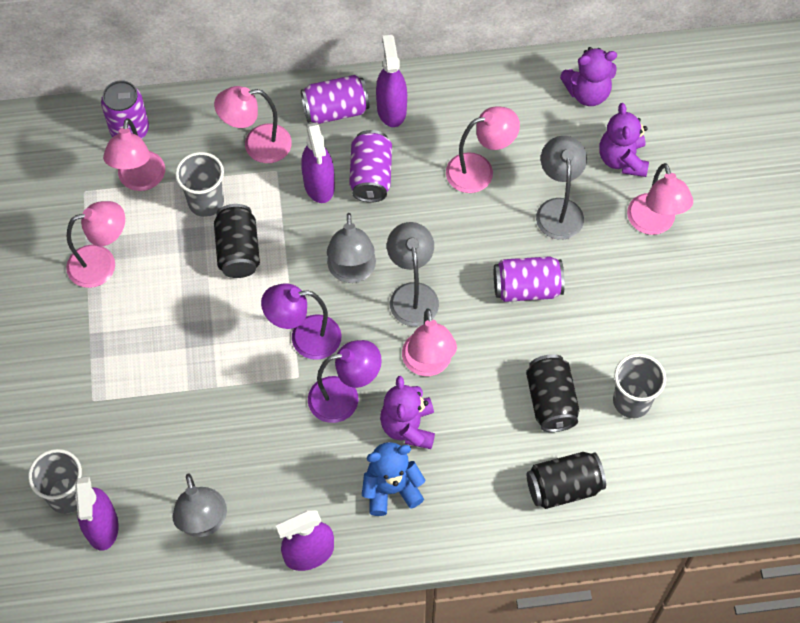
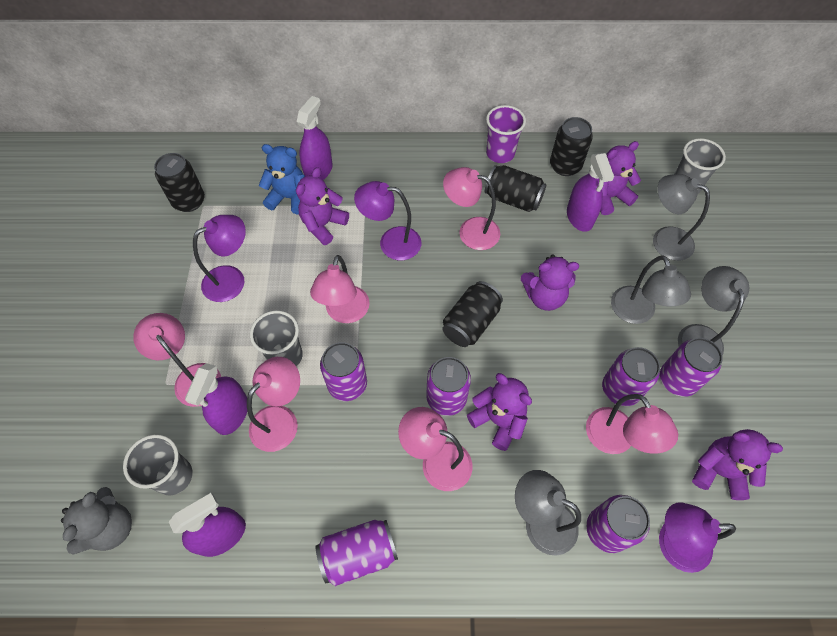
black can: 3 -> 4
grey teddy bear: 0 -> 1
purple can: 4 -> 6
purple cup: 0 -> 1
purple lamp: 2 -> 3
purple teddy bear: 3 -> 5

